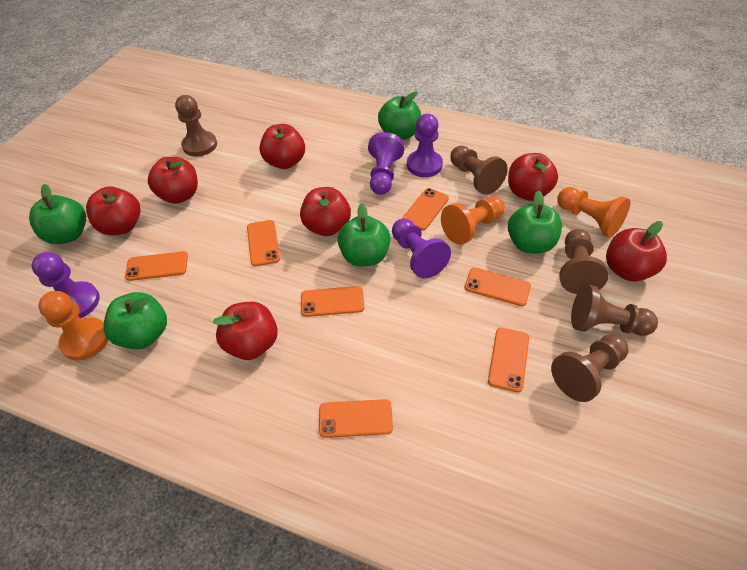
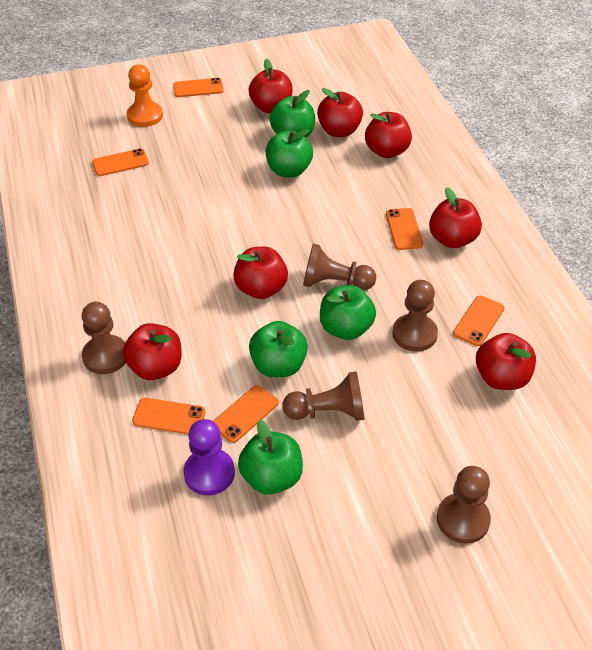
orange pawn: 3 -> 1
orange phone: 7 -> 6
purple pawn: 4 -> 1

